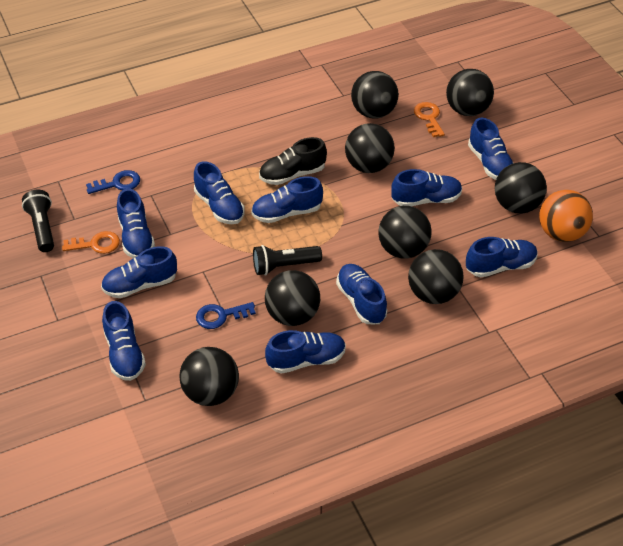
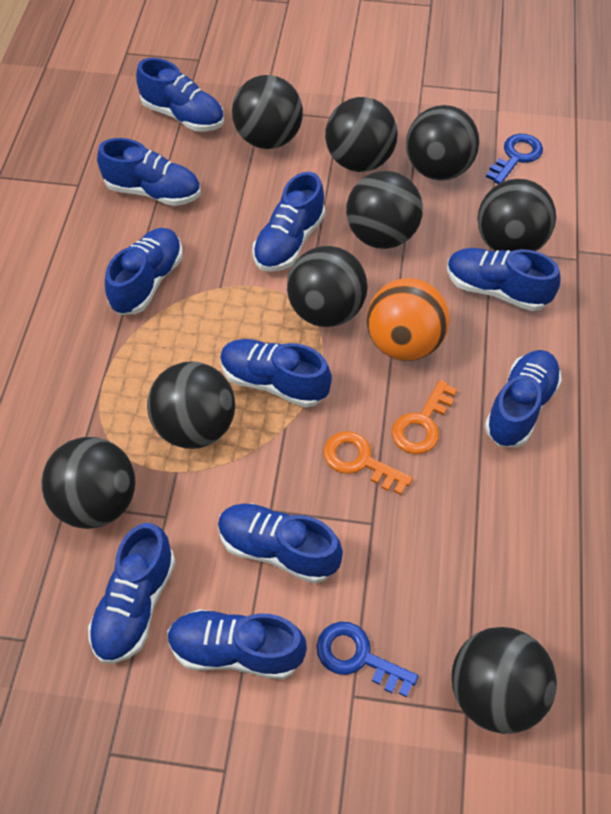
black ball: 8 -> 9
black flashlight: 2 -> 0
black shoe: 1 -> 0

